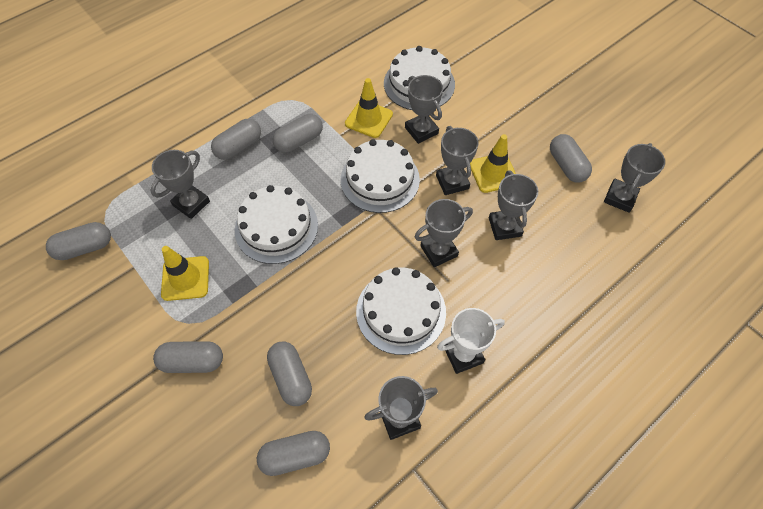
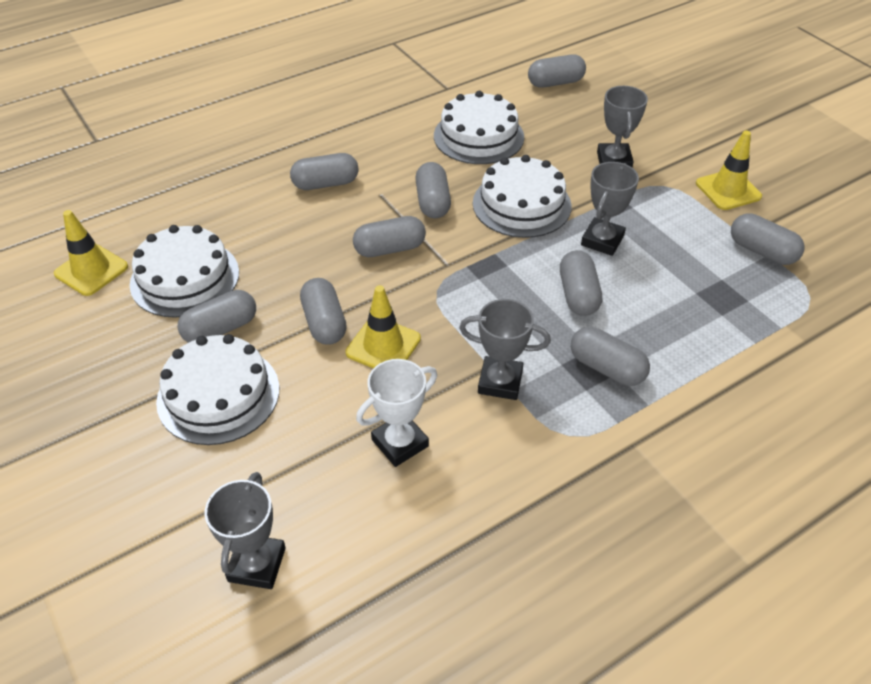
grey capsule: 7 -> 9
grey trophy: 7 -> 4

